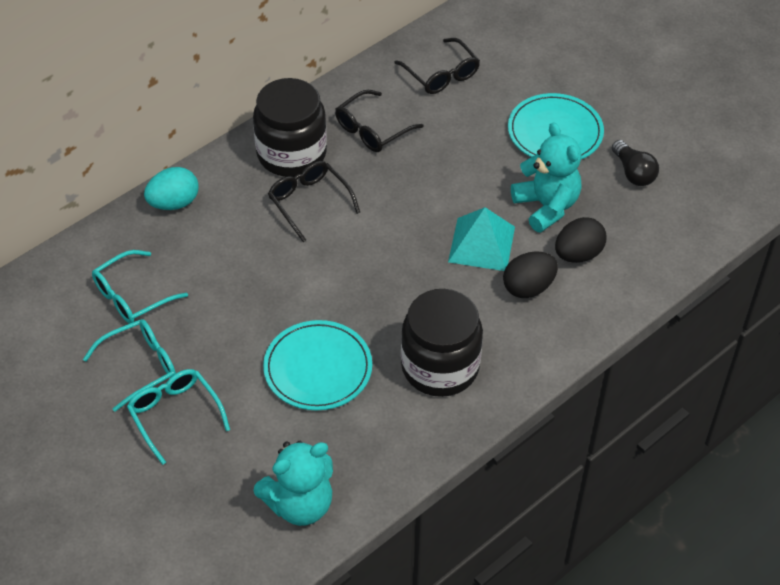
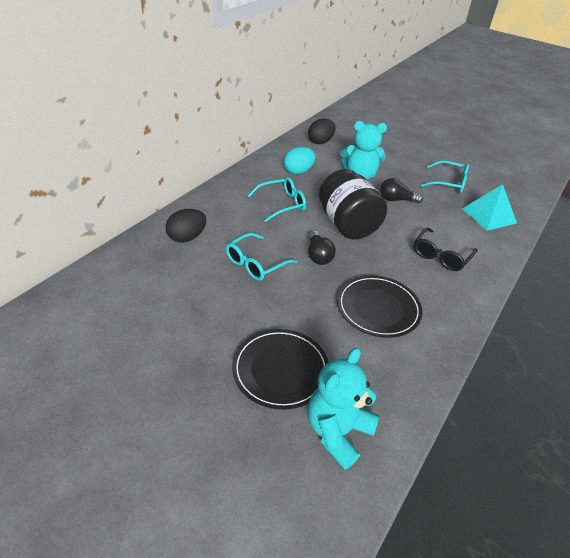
black glasses: 3 -> 1
black jar: 2 -> 1
black light bulb: 1 -> 2
black plate: 0 -> 2
turquoise plate: 2 -> 0

